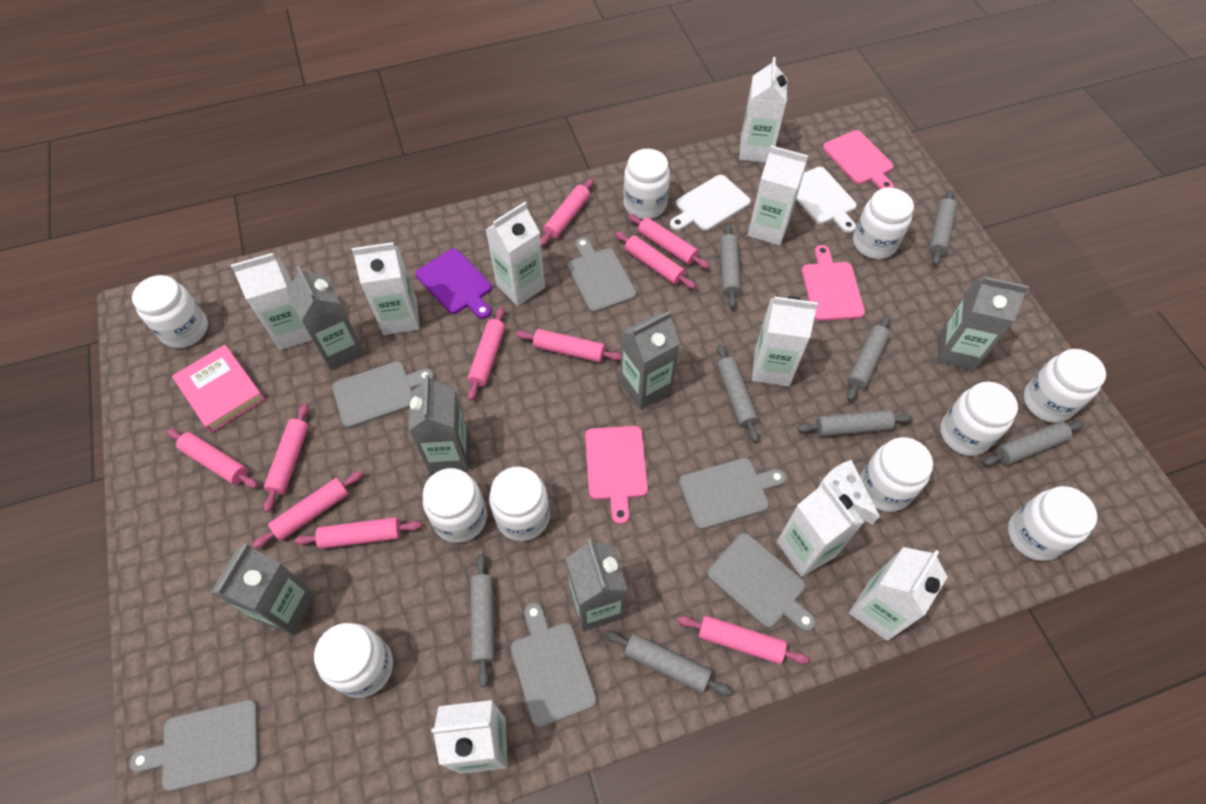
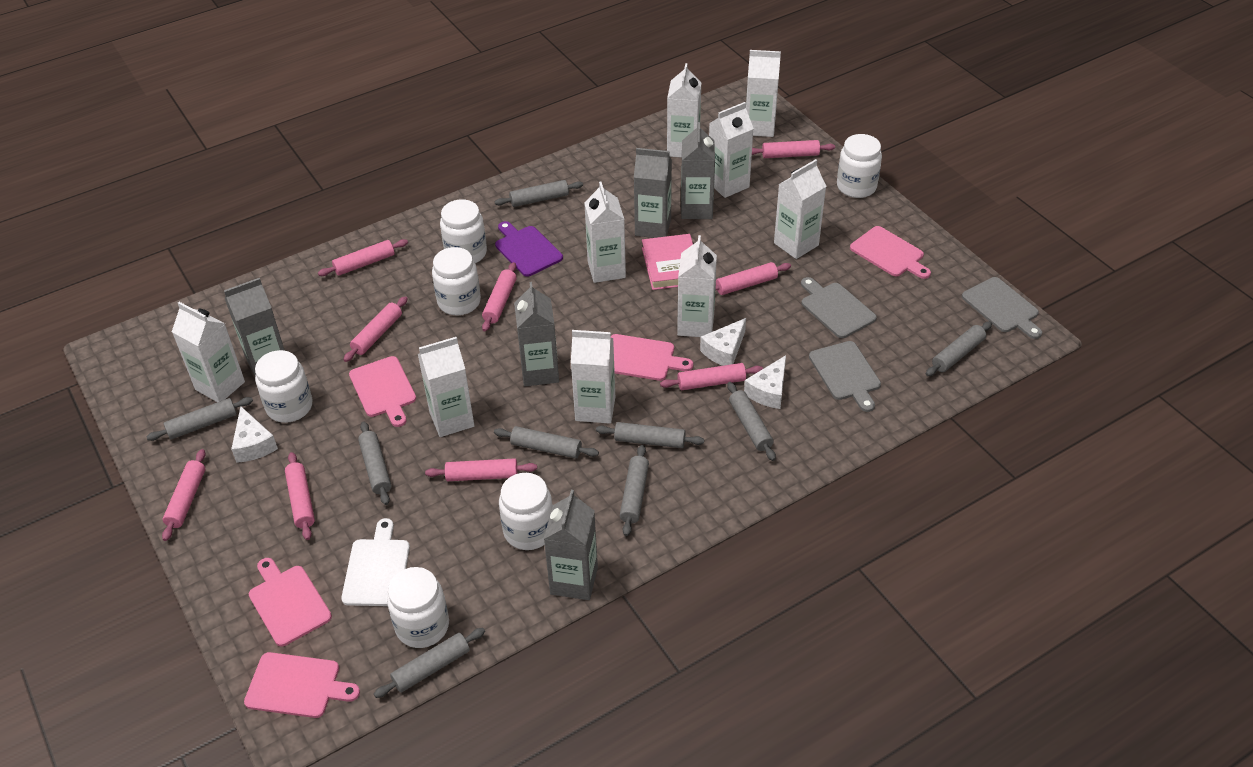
grey carton: 6 -> 5
grey cutting board: 6 -> 3
grey rolling pin: 8 -> 9
pink cutting board: 3 -> 5
pink rolling pin: 10 -> 9
white cheese: 1 -> 3
white cutting board: 2 -> 1
white jar: 10 -> 6

